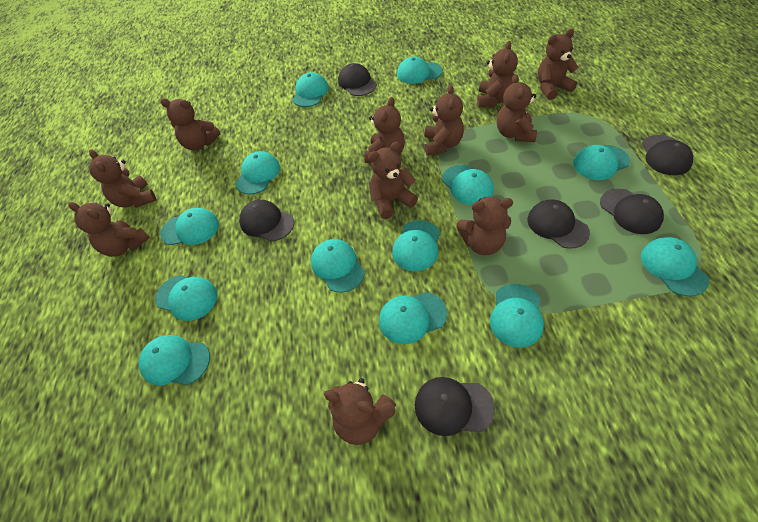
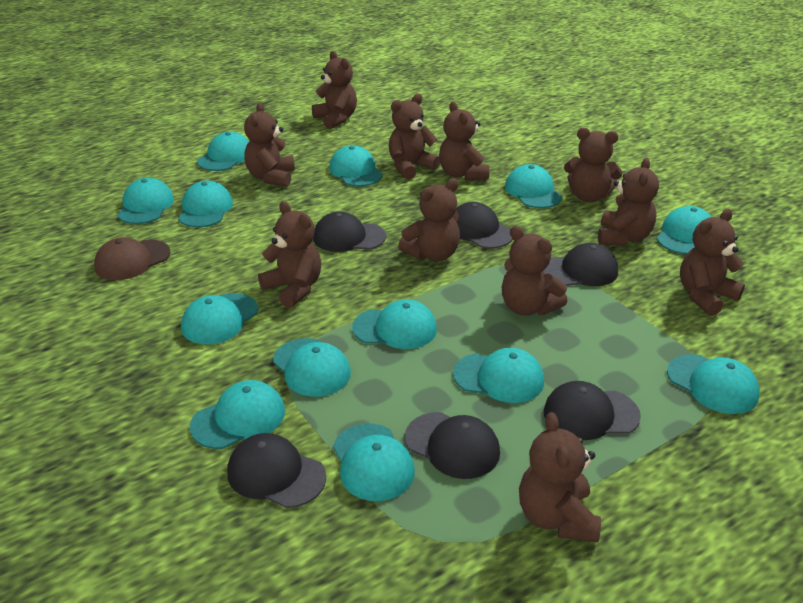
brown cap: 0 -> 1

